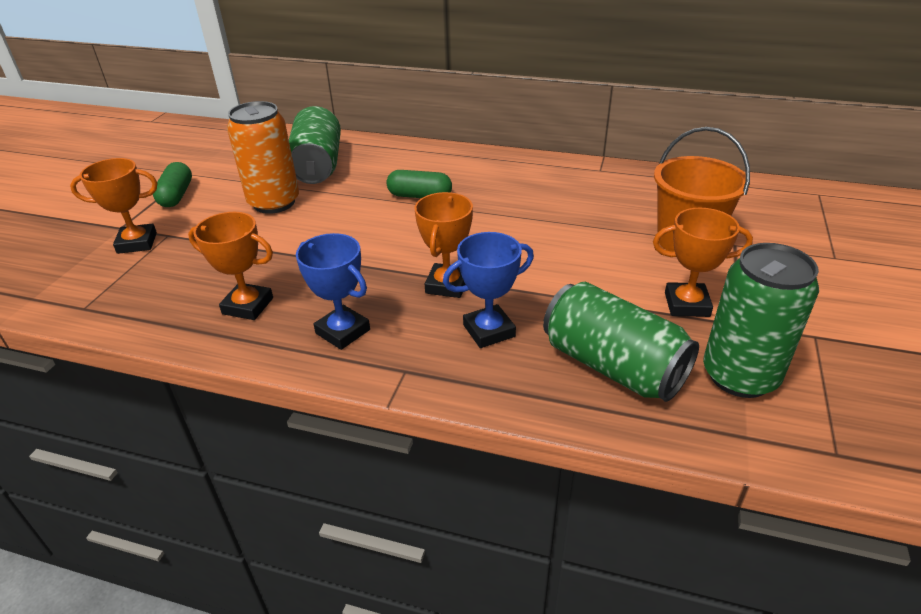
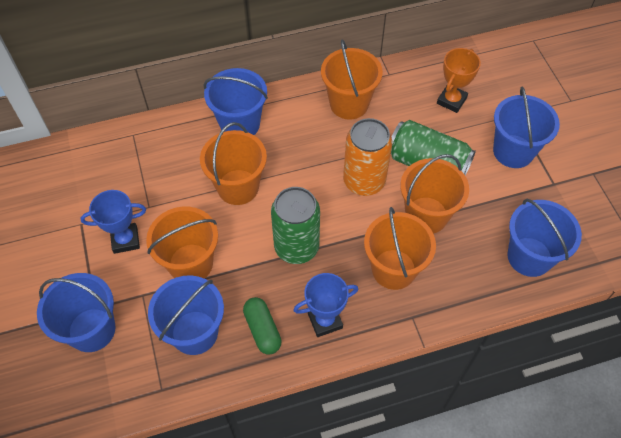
blue bucket: 0 -> 5
green can: 3 -> 2
green capsule: 2 -> 1
orange bucket: 1 -> 5
orange trophy: 4 -> 1

